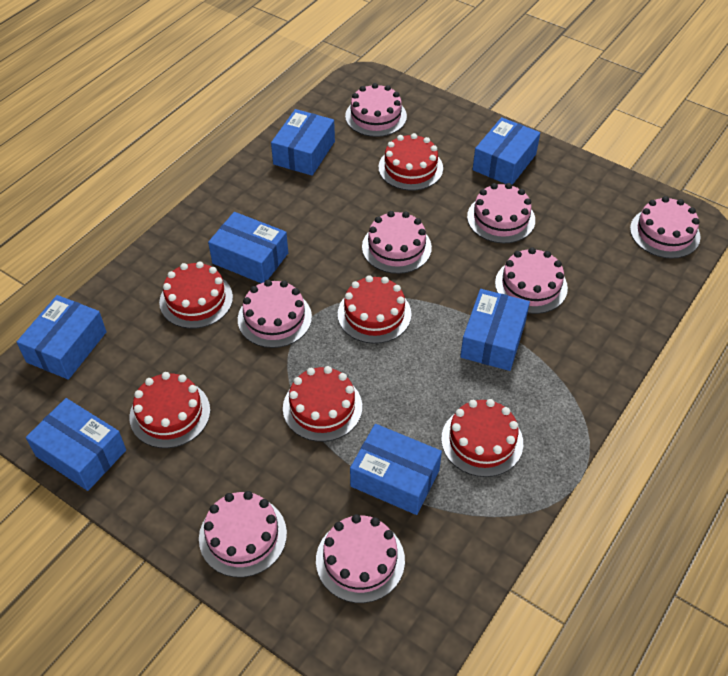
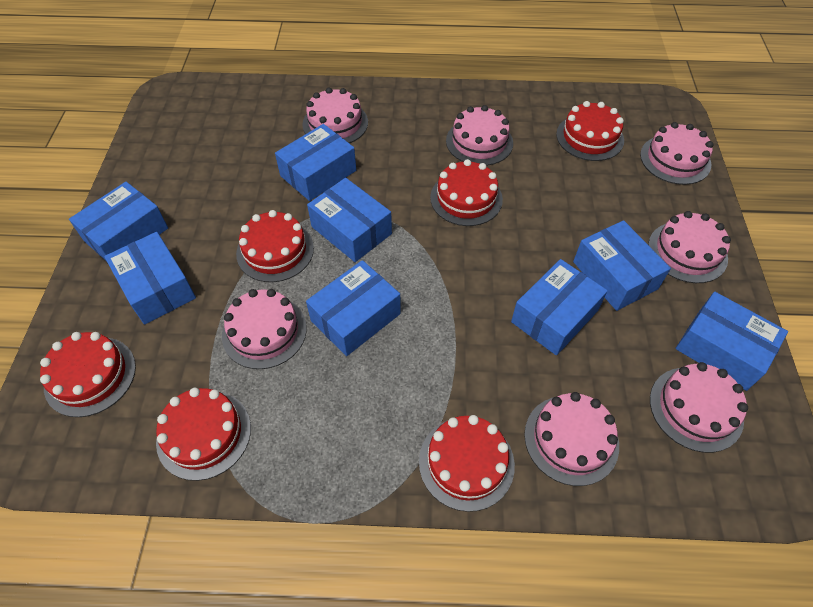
blue box: 7 -> 8
pink cake: 8 -> 7

